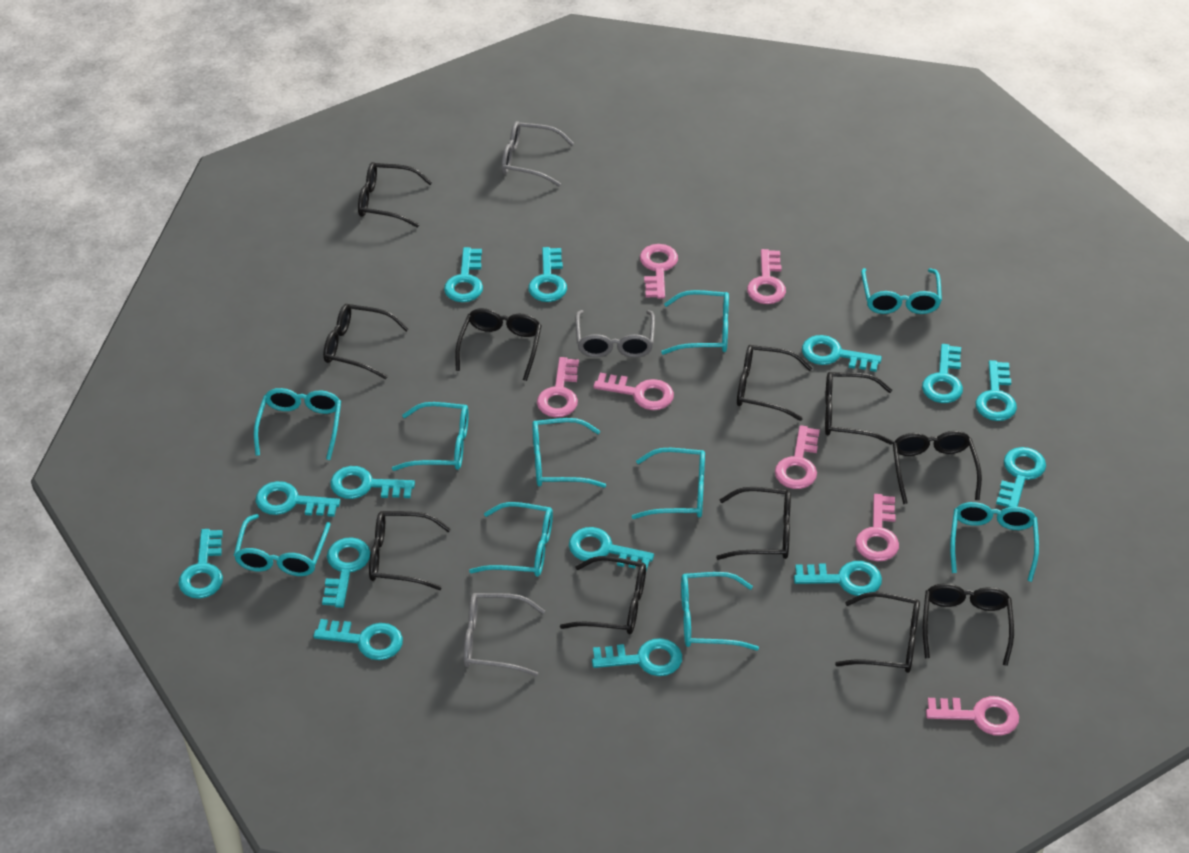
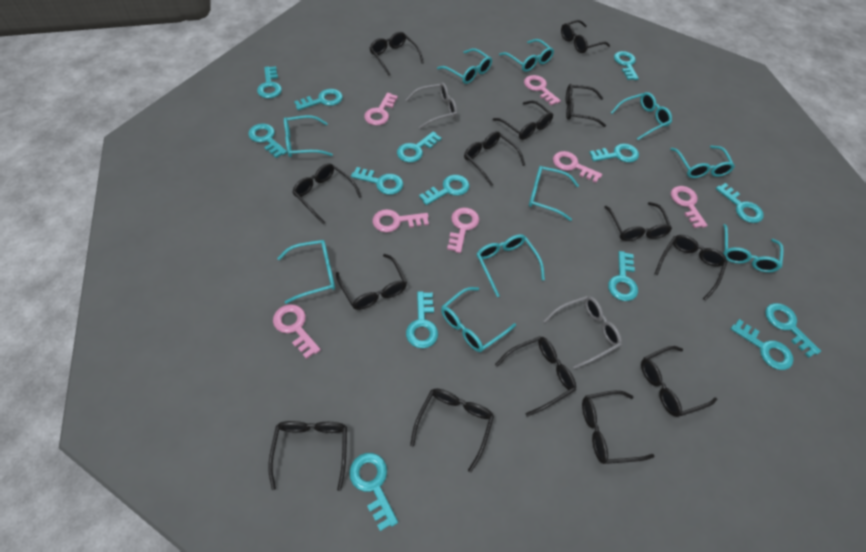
black glasses: 11 -> 14
grey glasses: 3 -> 2

